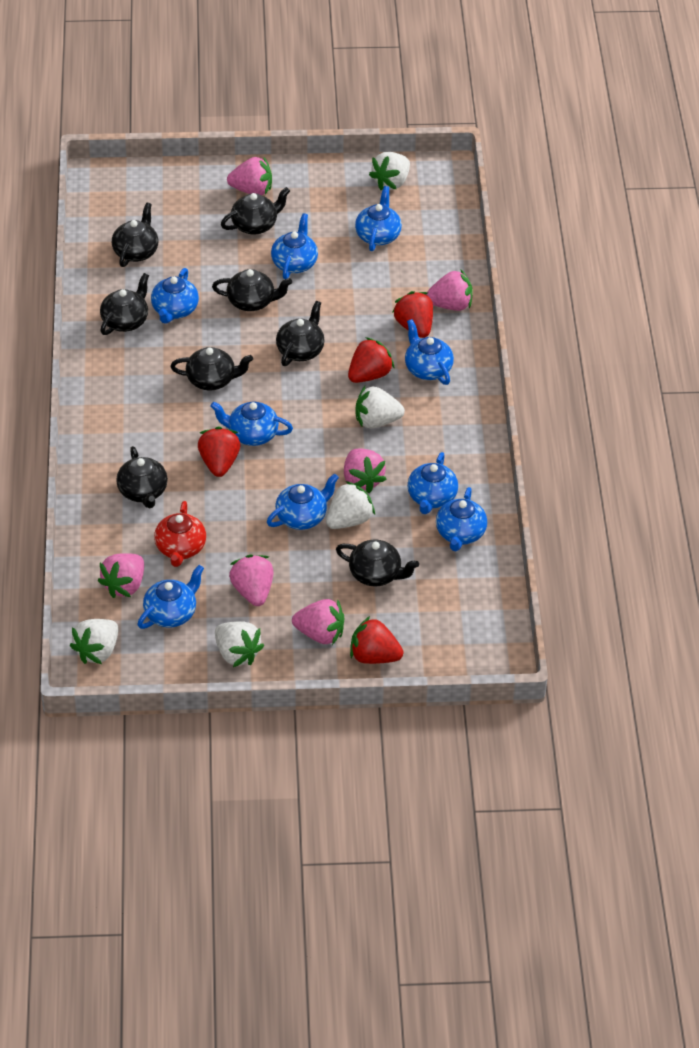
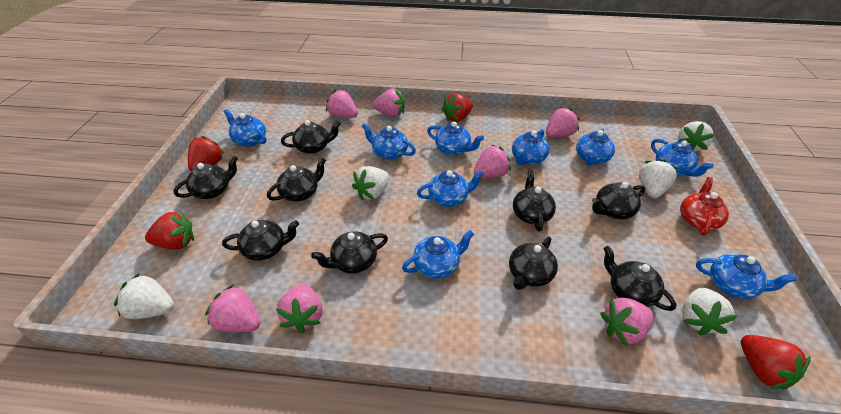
black teapot: 8 -> 9
pink strawberry: 6 -> 7

